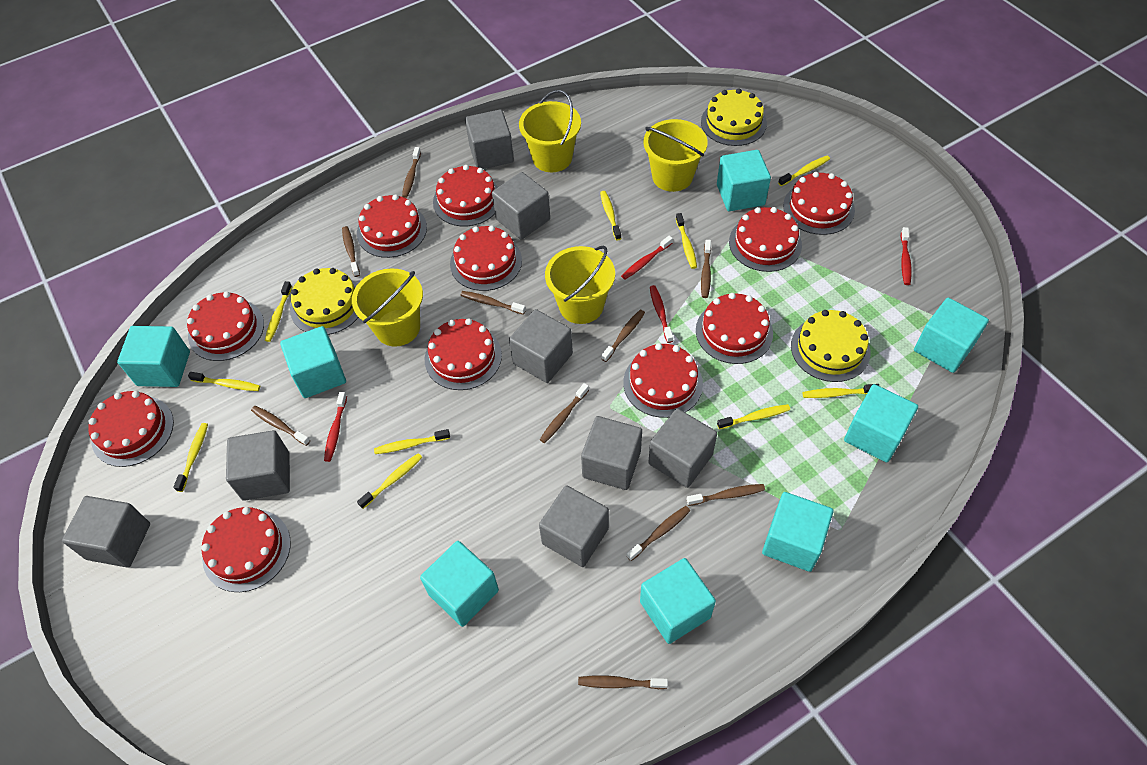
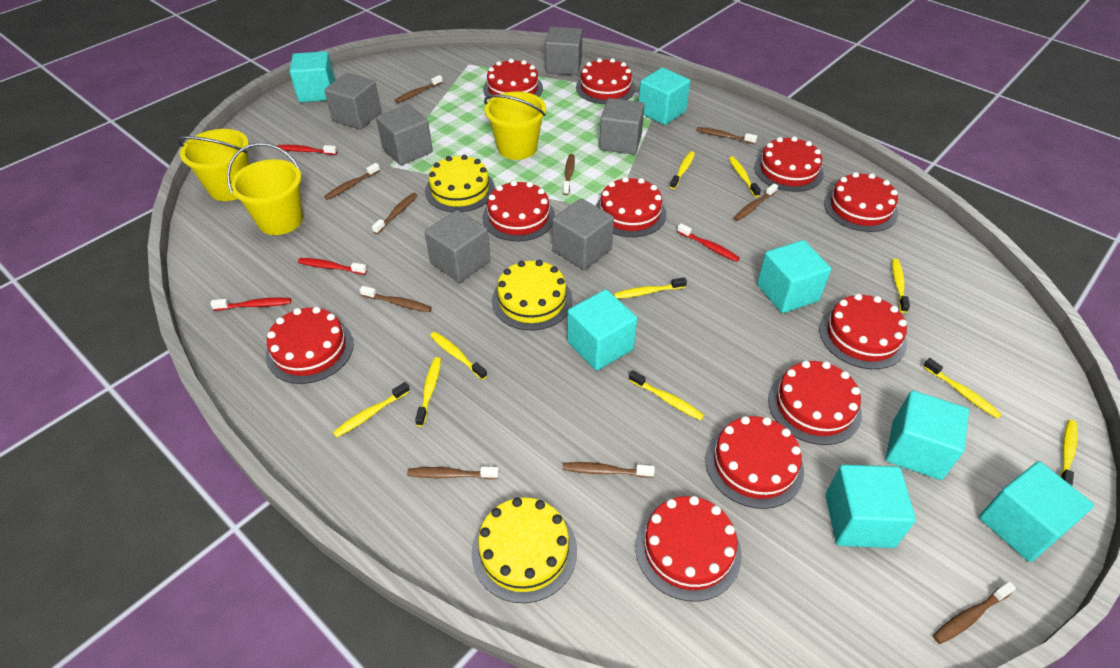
grey cube: 8 -> 6
turquoise cube: 8 -> 7
yellow bucket: 4 -> 3

